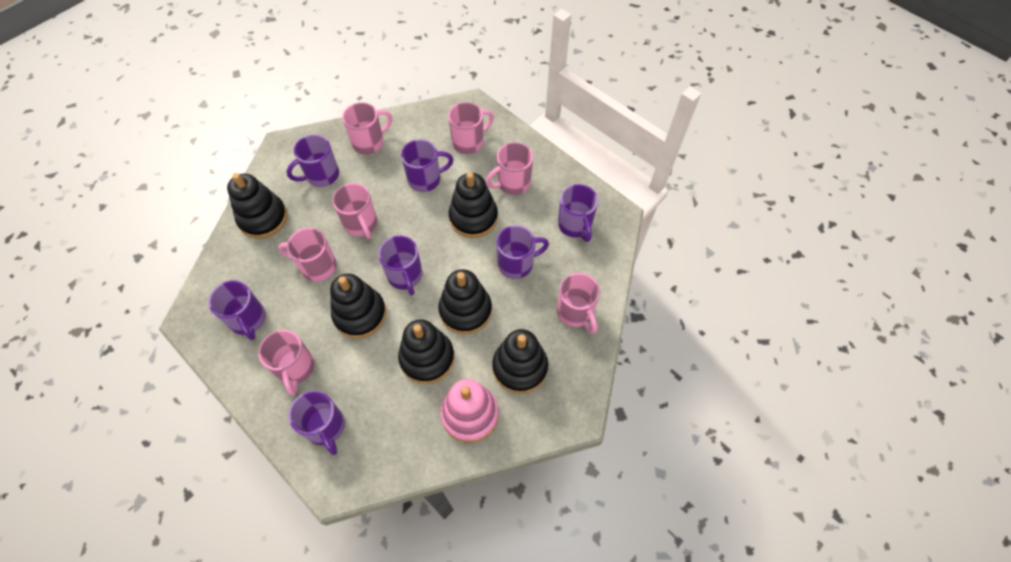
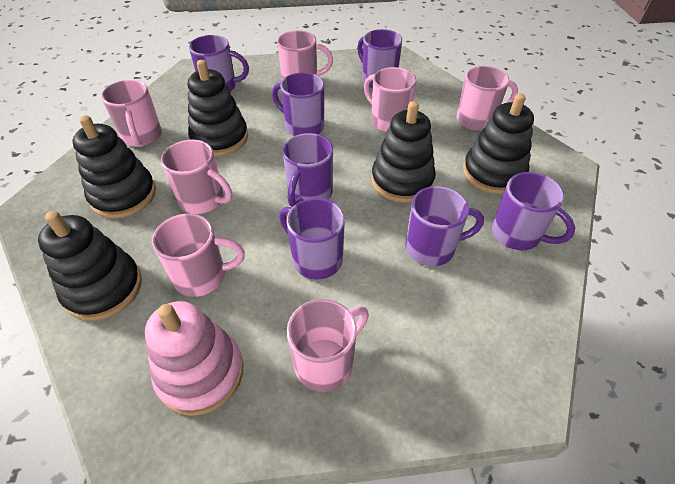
black stacking toy: 6 -> 5

